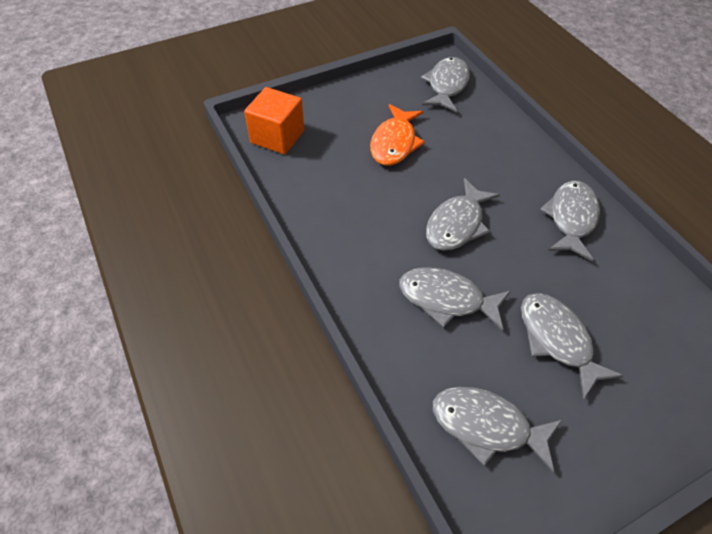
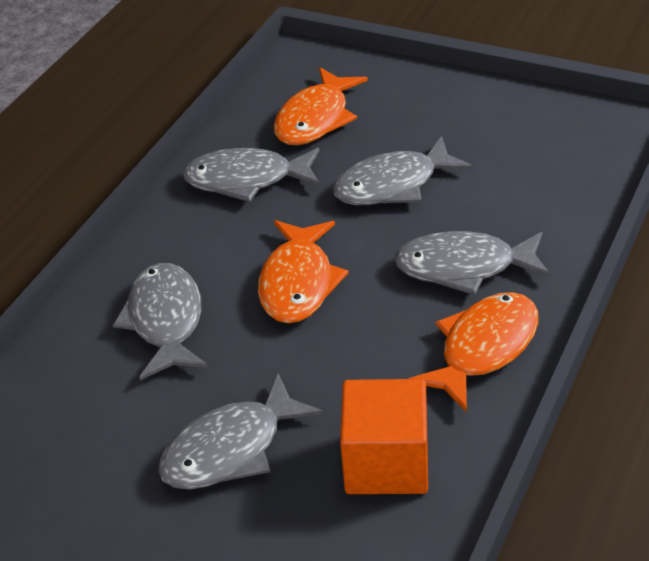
grey fish: 6 -> 5
orange fish: 1 -> 3

